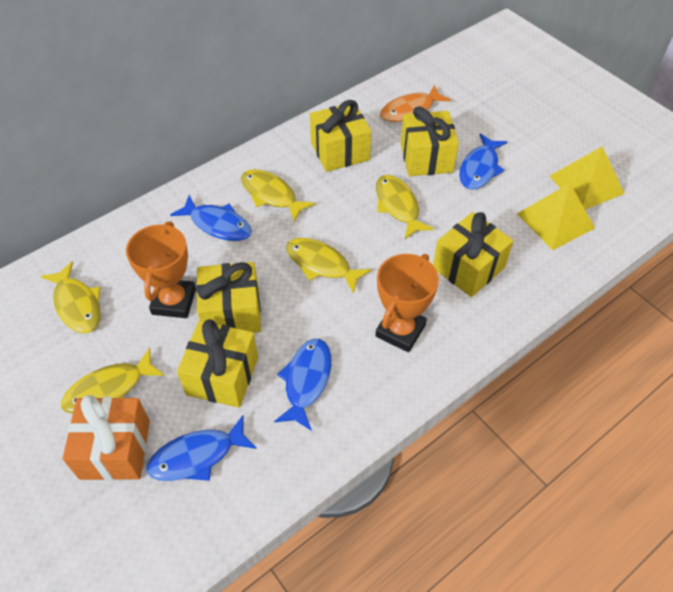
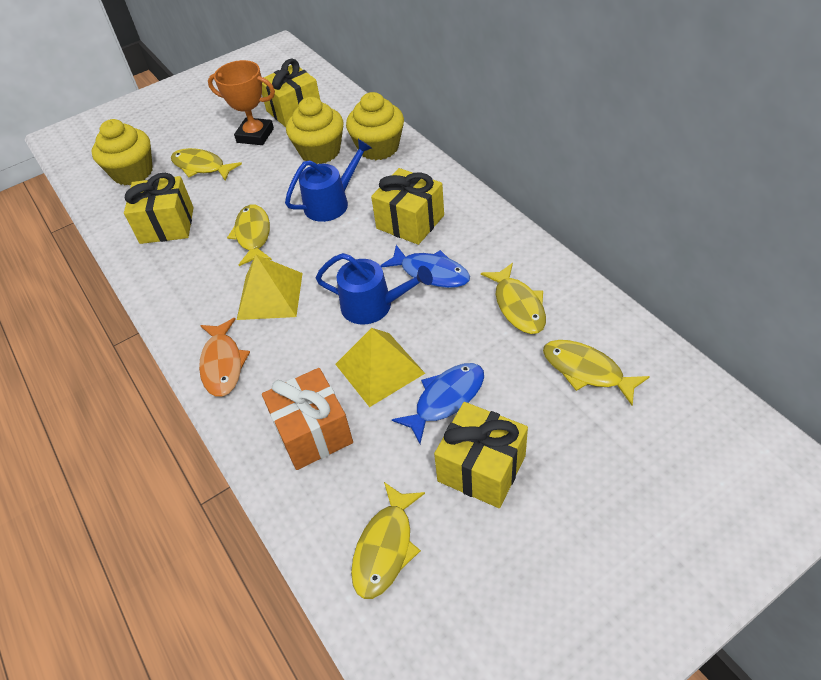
blue fish: 4 -> 2
blue watering can: 0 -> 2
orange trophy: 2 -> 1
yellow cupcake: 0 -> 3
yellow gift: 5 -> 4

